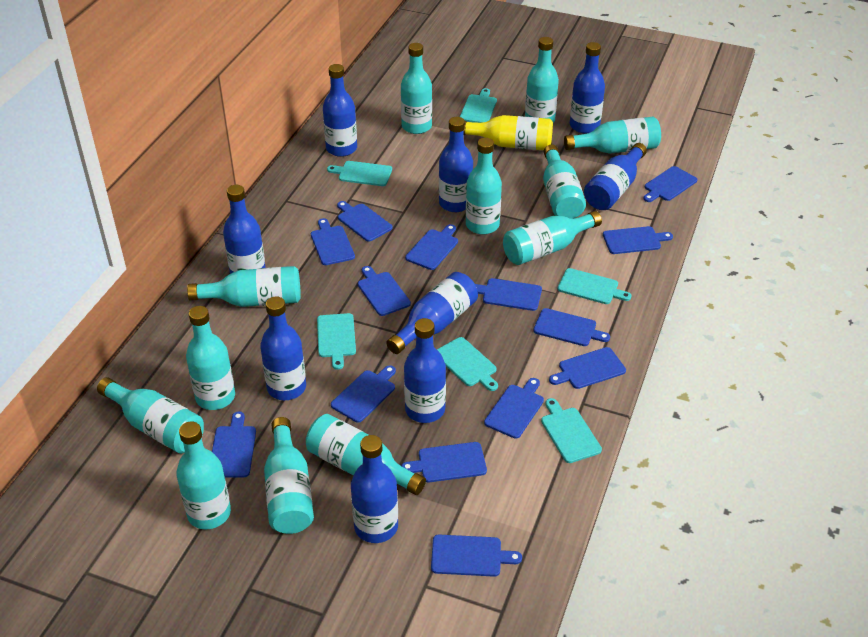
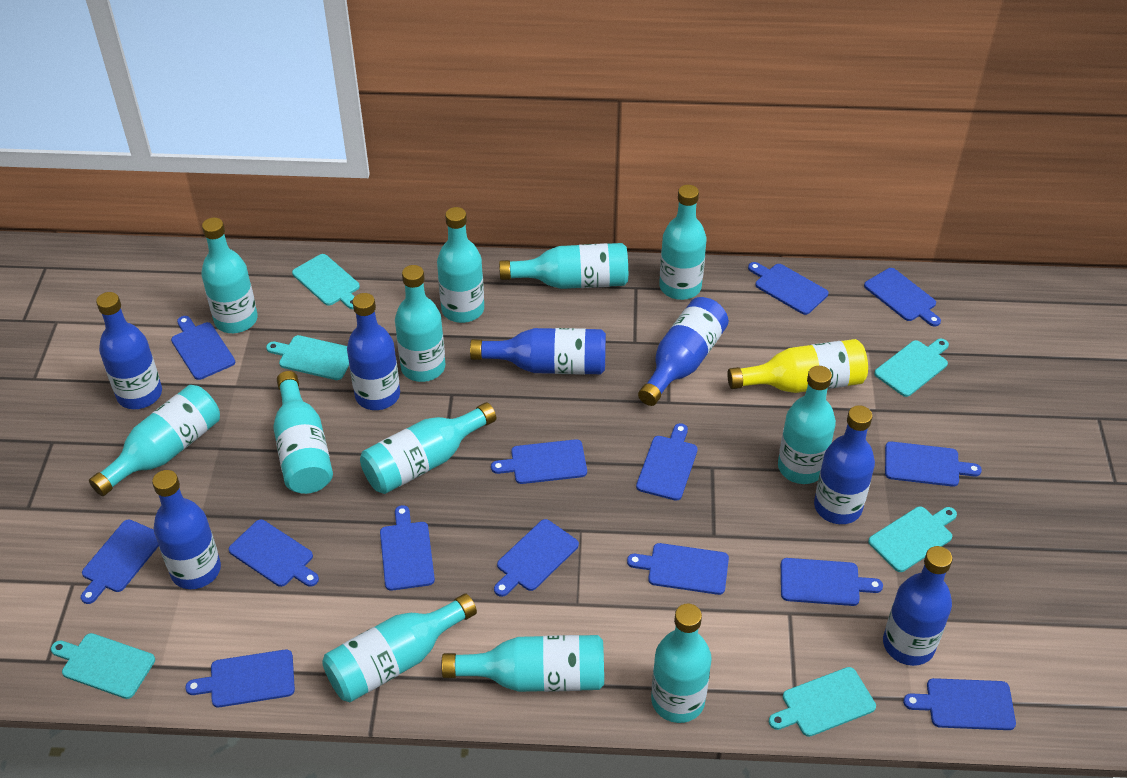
blue bottle: 9 -> 7

